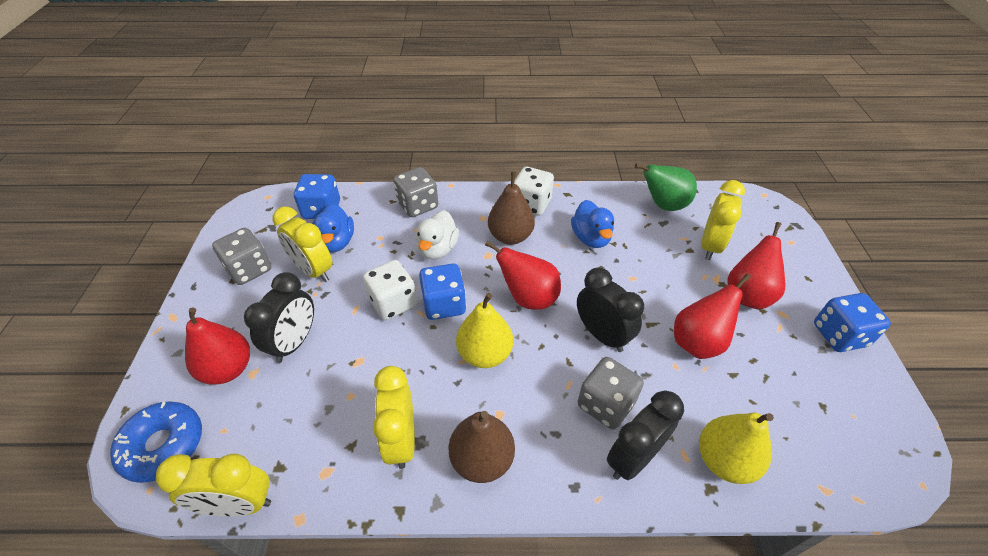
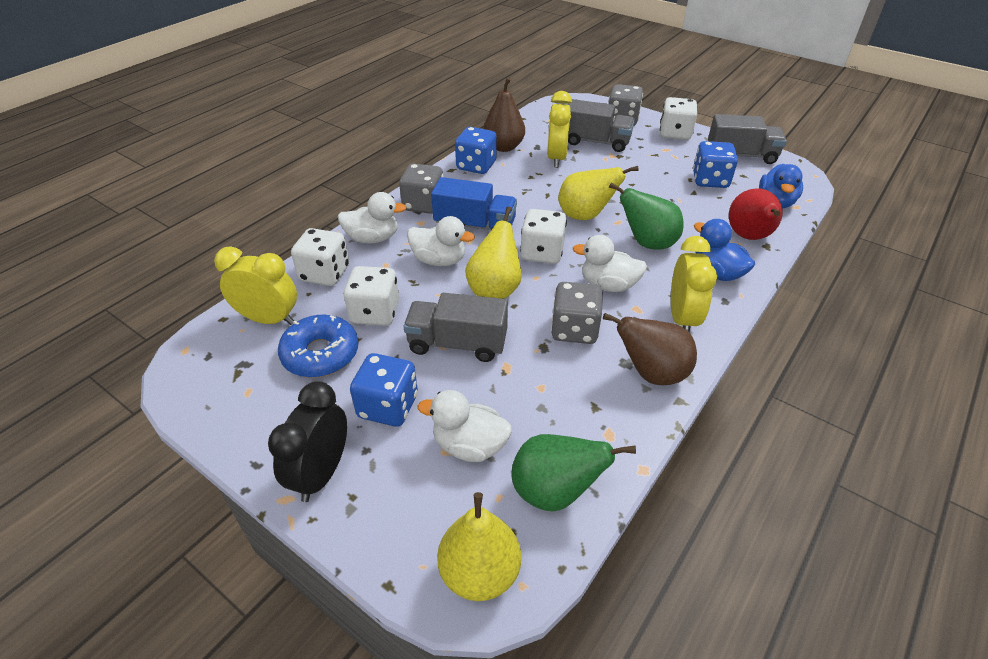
black clock: 3 -> 1
blue truck: 0 -> 1
green pear: 1 -> 2
grey truck: 0 -> 3
red pear: 4 -> 1
white dice: 2 -> 4
white duck: 1 -> 4
yellow clock: 4 -> 3
yellow pear: 2 -> 3

